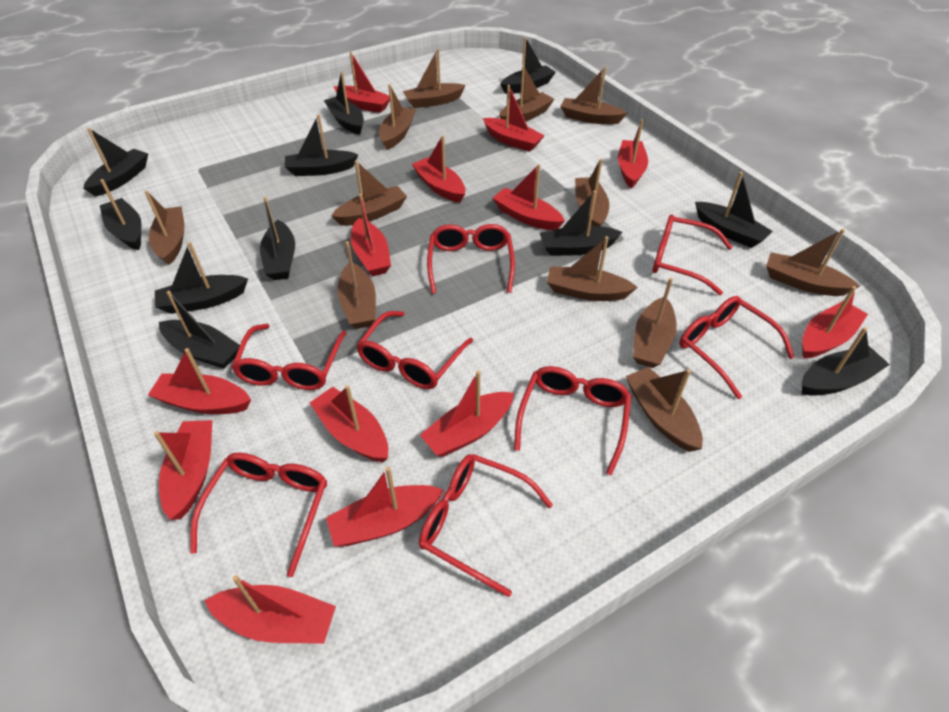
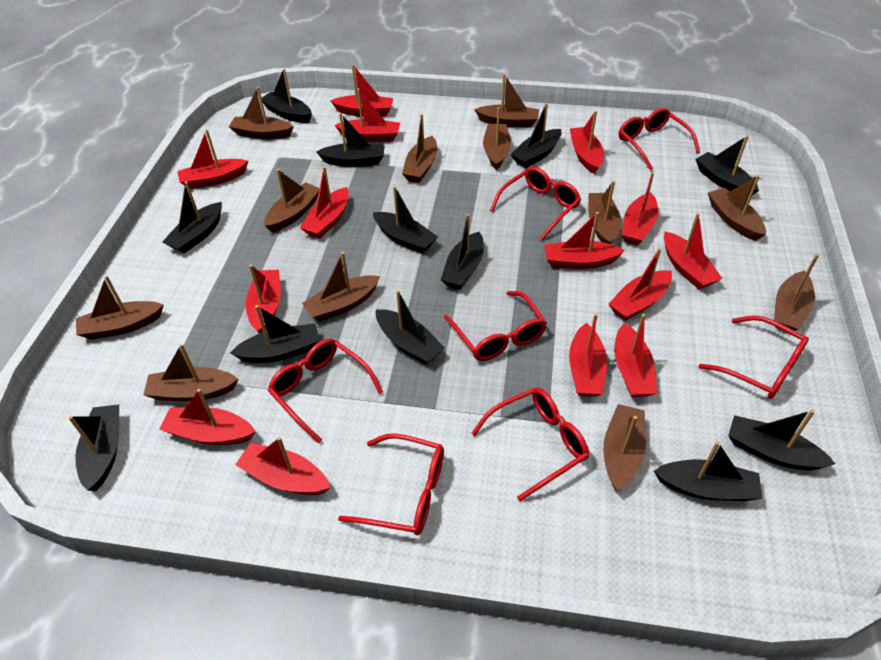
black boat: 11 -> 12
red boat: 13 -> 14
red glasses: 8 -> 7

